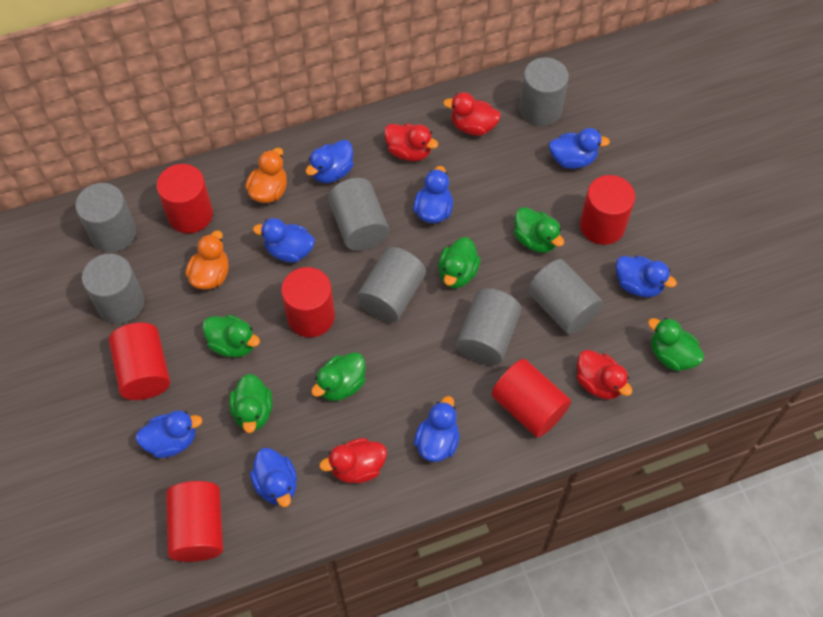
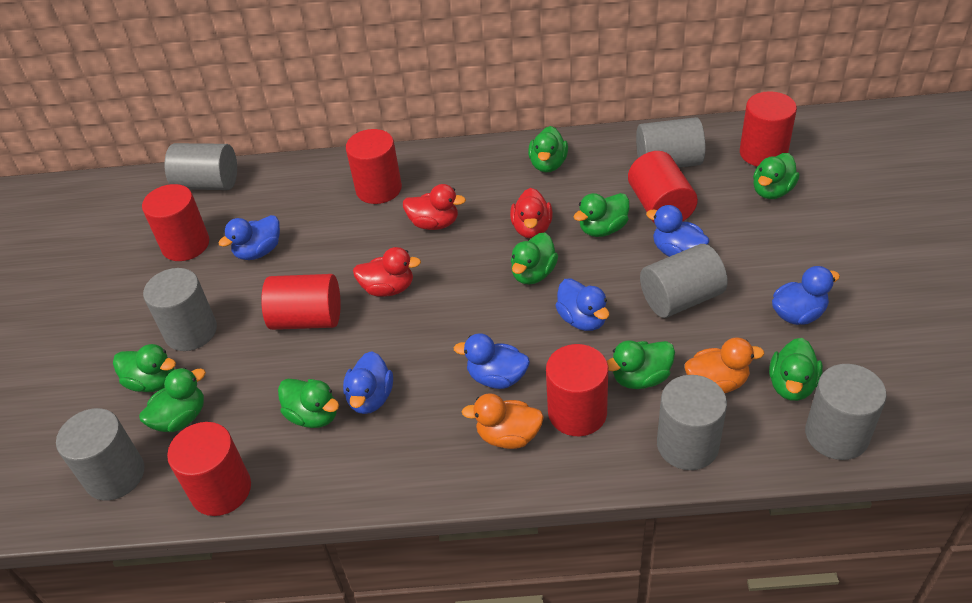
blue duck: 8 -> 6
green duck: 6 -> 9
red cylinder: 6 -> 7
red duck: 4 -> 3

